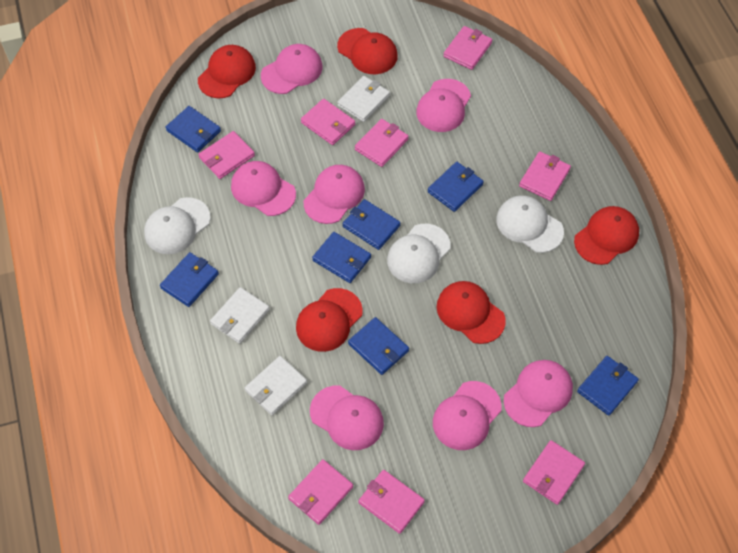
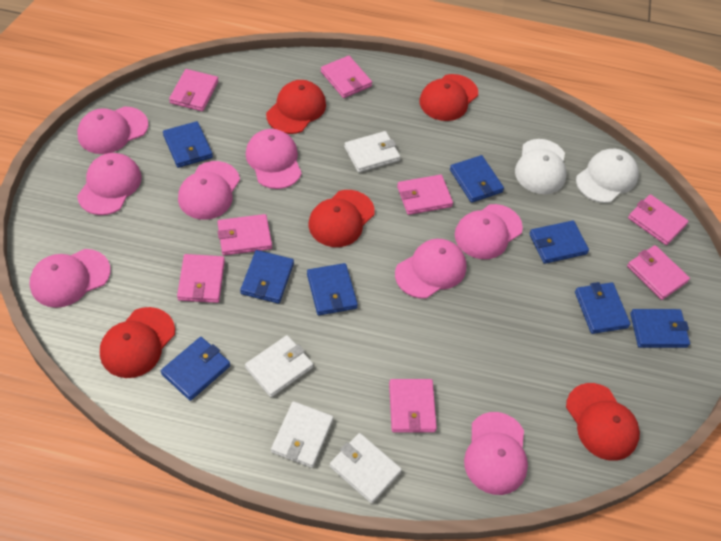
blue wallet: 7 -> 8
pink cap: 7 -> 8
white cap: 3 -> 2
white wallet: 3 -> 4

